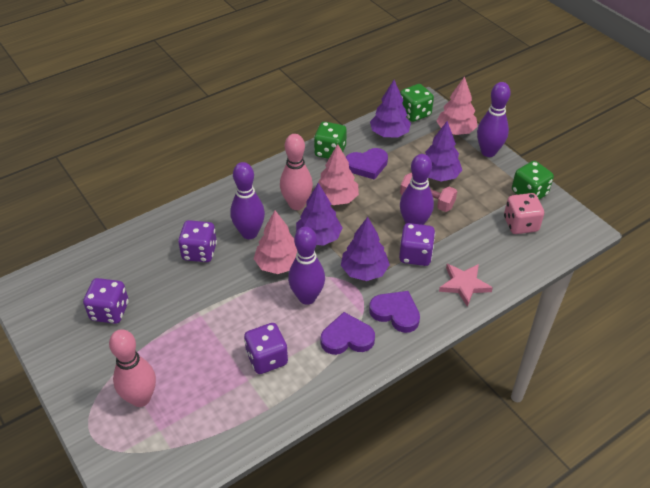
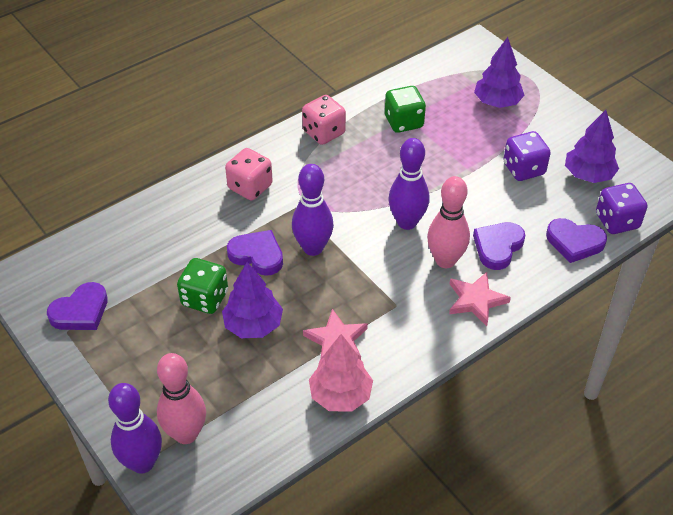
green dice: 3 -> 2
pink dice: 1 -> 2
pink dumbbell: 1 -> 0
pink star: 1 -> 2
pink tree: 3 -> 1
purple bowling pin: 4 -> 3
purple dice: 4 -> 2
purple heart: 3 -> 4
purple tree: 4 -> 3

